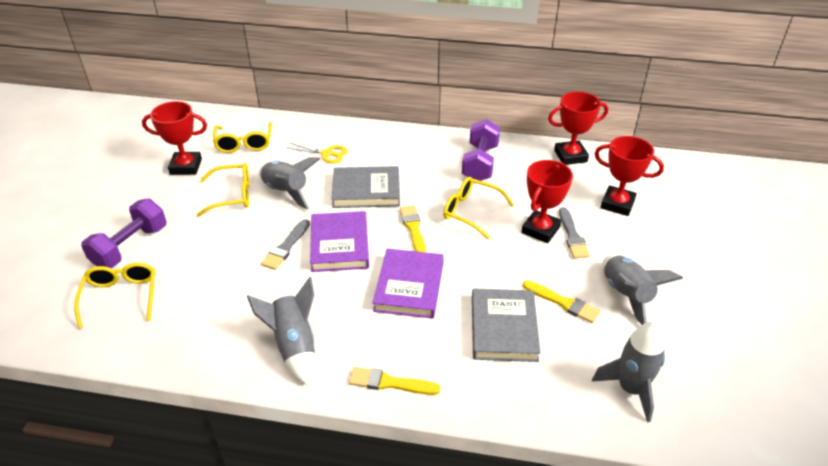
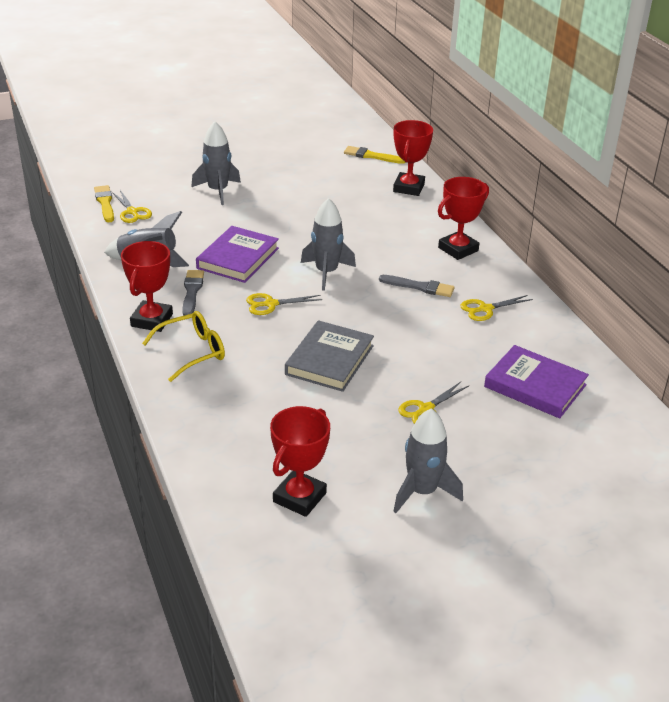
grey book: 2 -> 1
purple dumbbell: 2 -> 0
yellow brush: 3 -> 2
yellow glasses: 4 -> 1
yellow scissors: 1 -> 4

